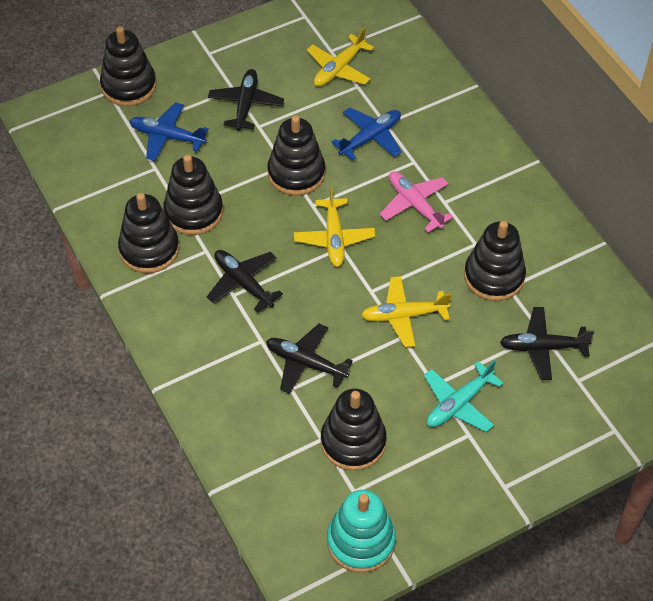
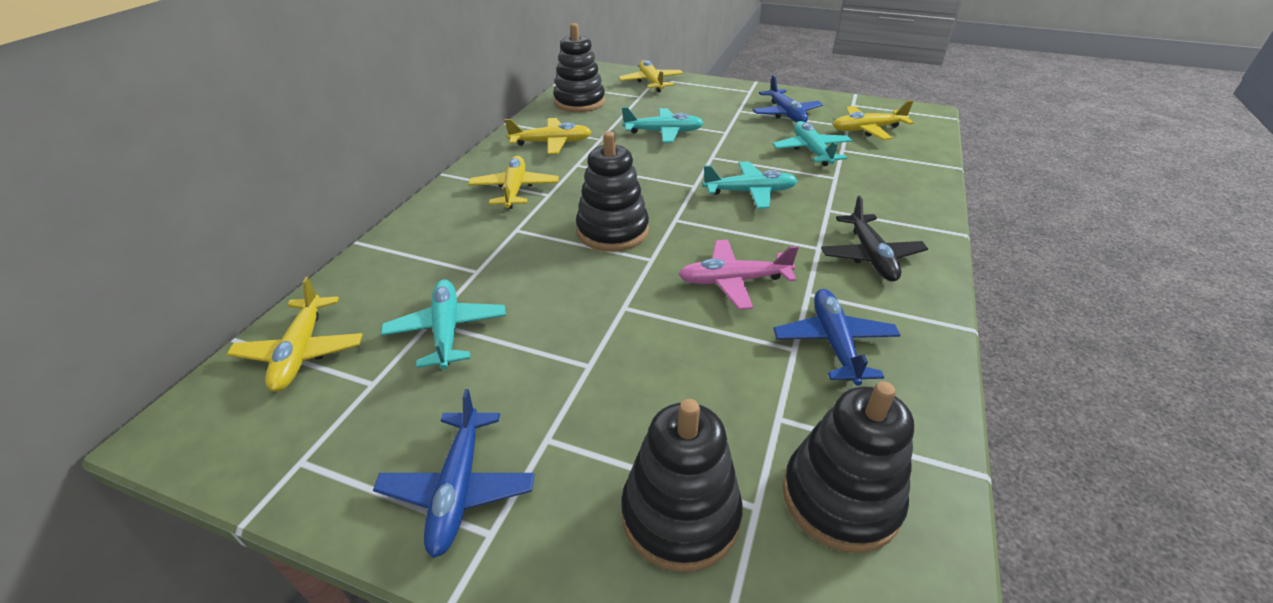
black plane: 4 -> 1
black stacking toy: 6 -> 4
blue plane: 2 -> 3
turquoise plane: 1 -> 4
turquoise stacking toy: 1 -> 0
yellow plane: 3 -> 5

